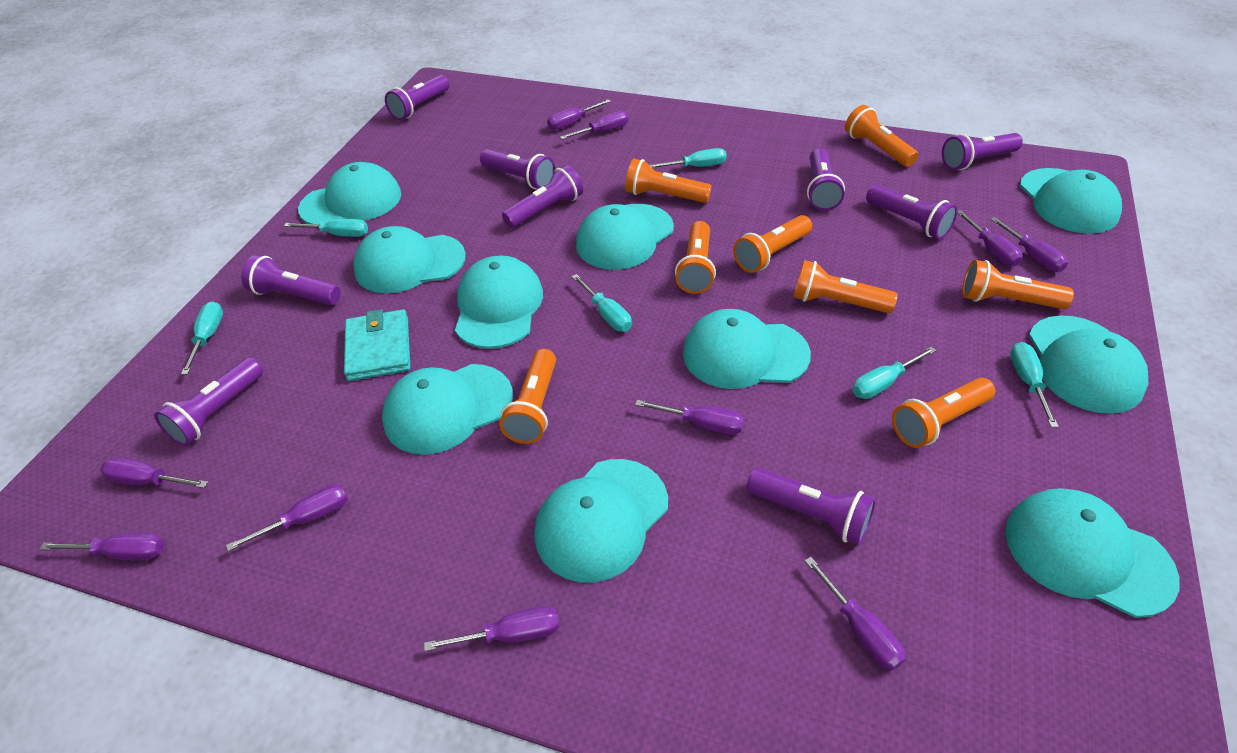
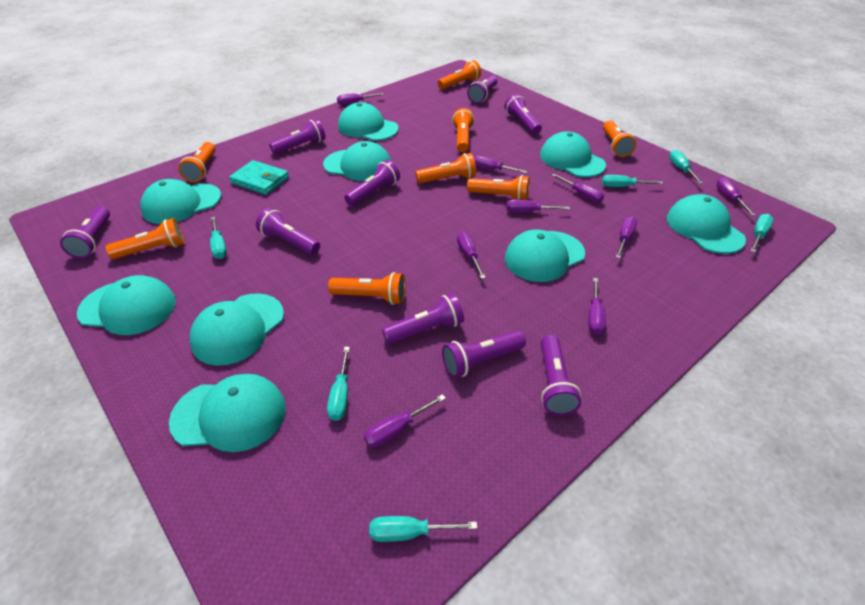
purple screwdriver: 10 -> 9
turquoise cap: 10 -> 9

